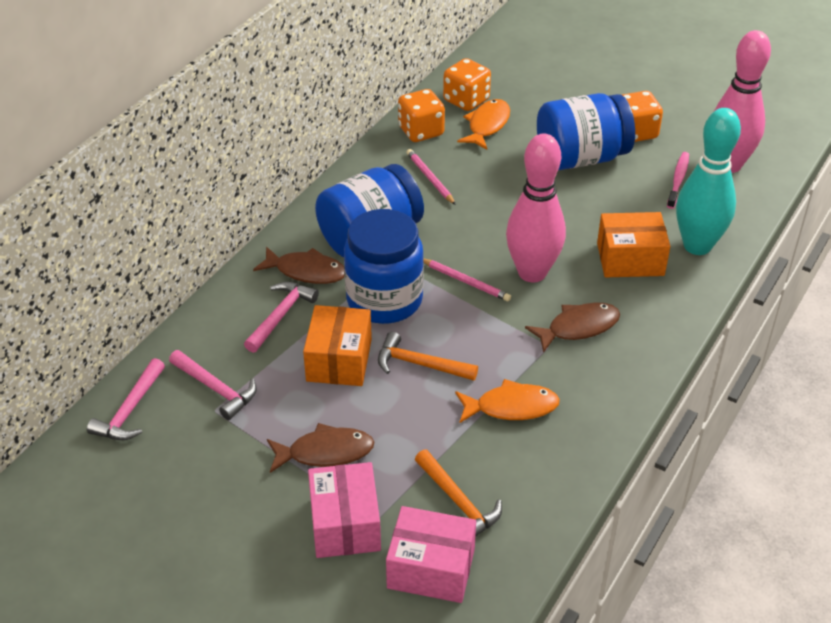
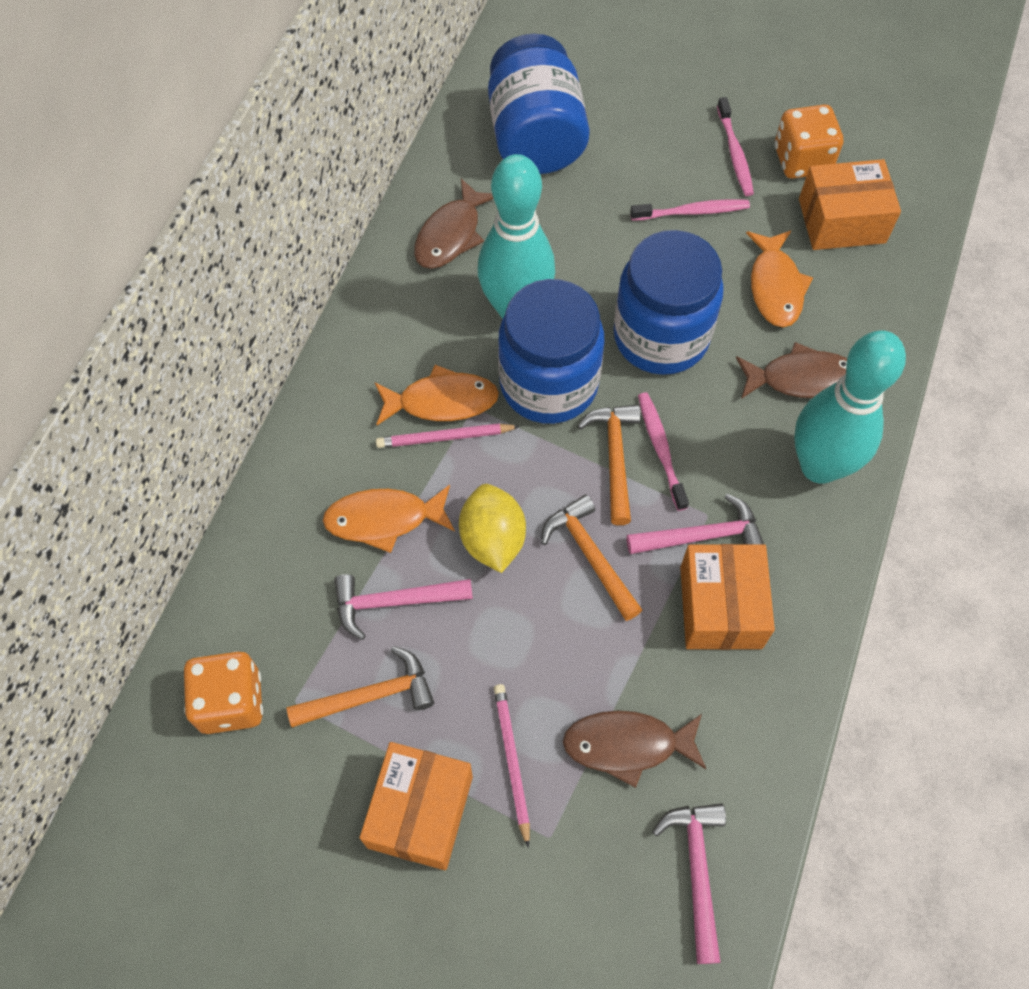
orange box: 2 -> 3
orange dice: 3 -> 2
orange fish: 2 -> 3
orange hammer: 2 -> 3
pink bowling pin: 2 -> 0
pink box: 2 -> 0
pink toothbrush: 1 -> 3
turquoise bowling pin: 1 -> 2
yellow lemon: 0 -> 1

